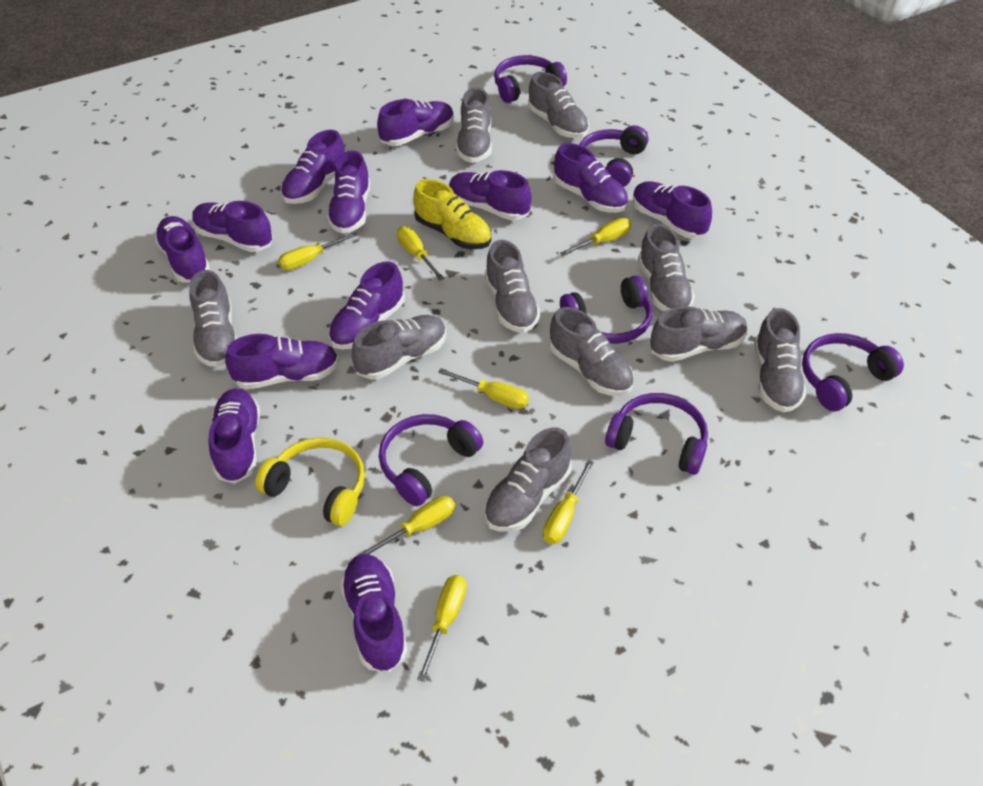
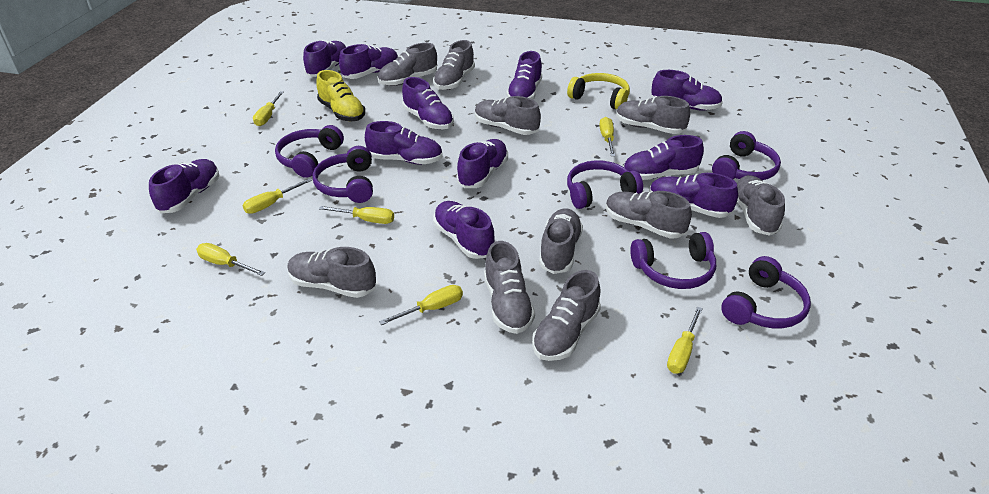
purple shoe: 12 -> 11

